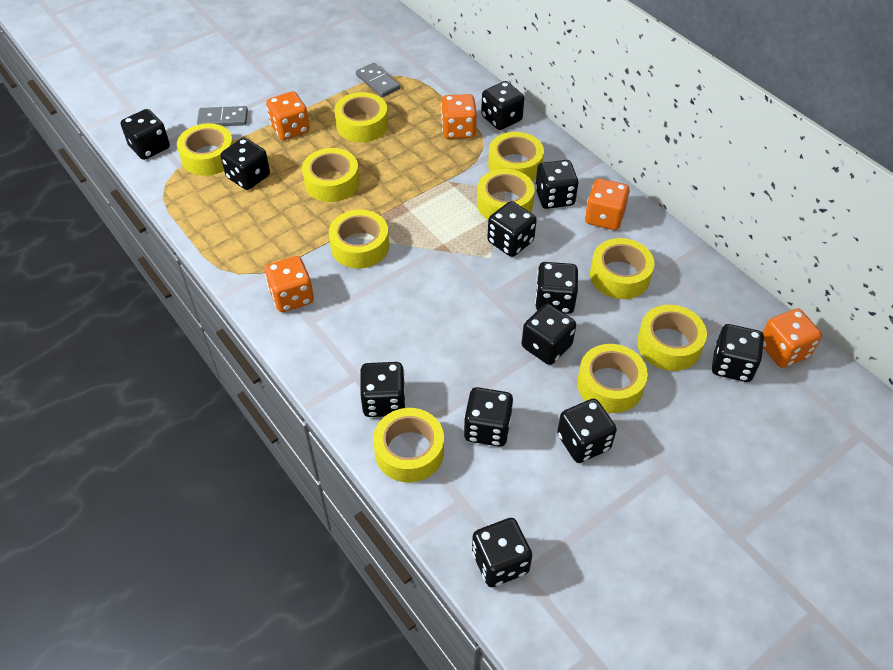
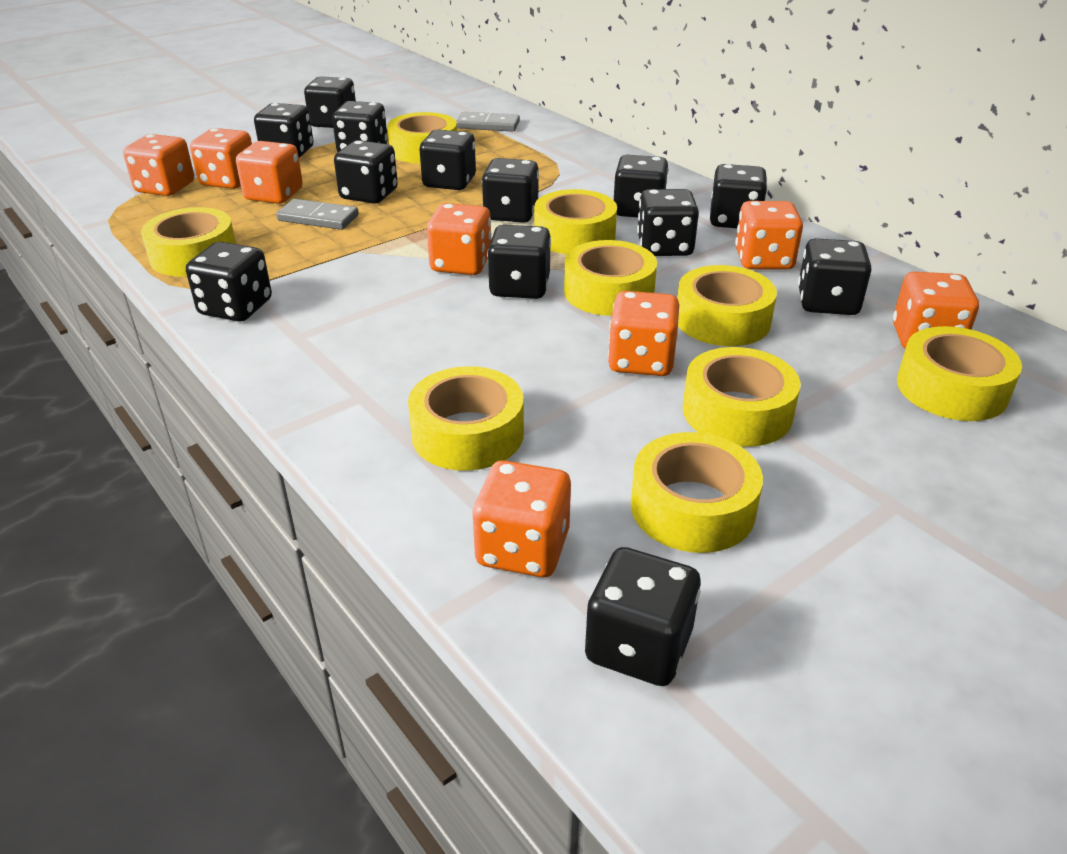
black dice: 12 -> 13
orange dice: 5 -> 8
yellow tape: 10 -> 9

